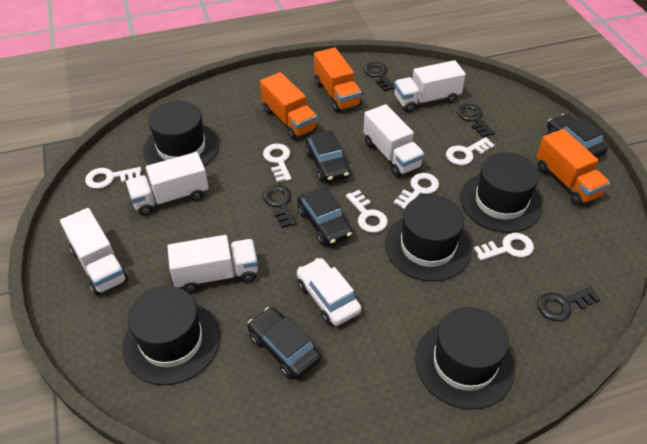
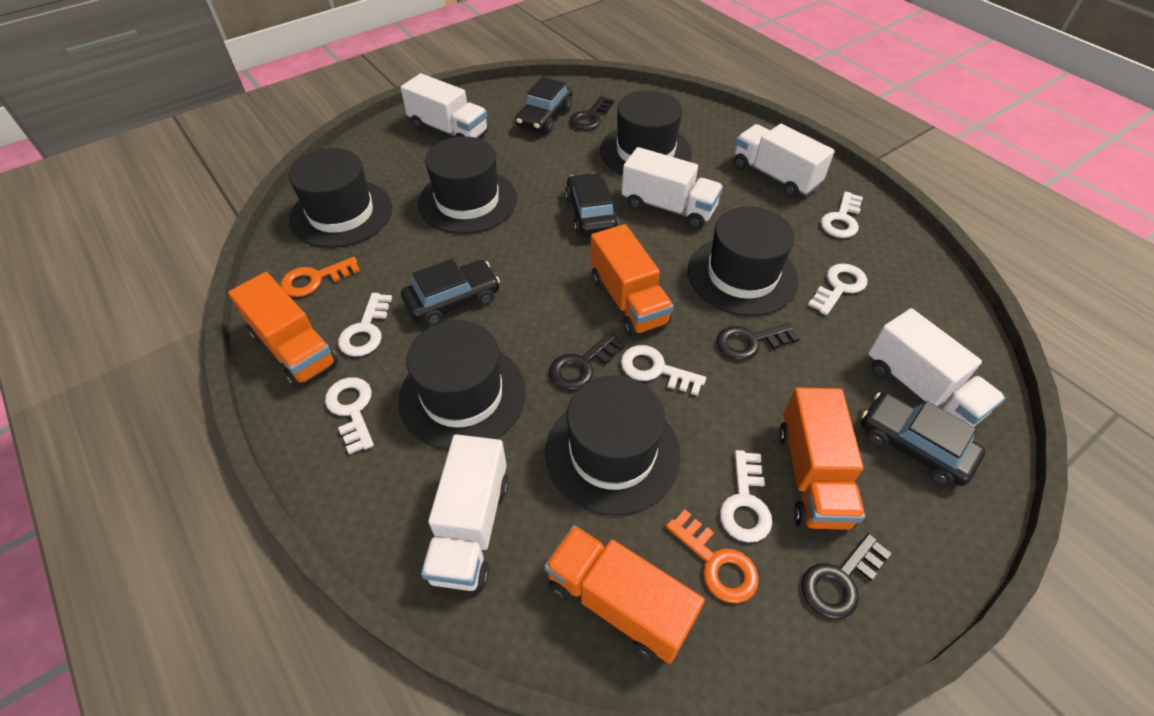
black hat: 5 -> 6
orange key: 0 -> 2
orange truck: 3 -> 4
white car: 1 -> 0

